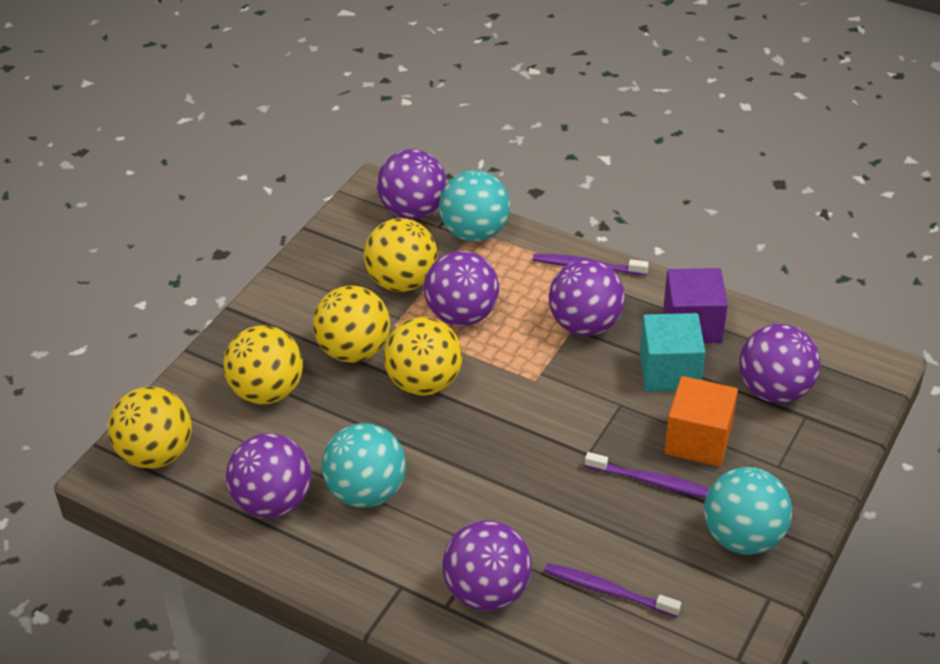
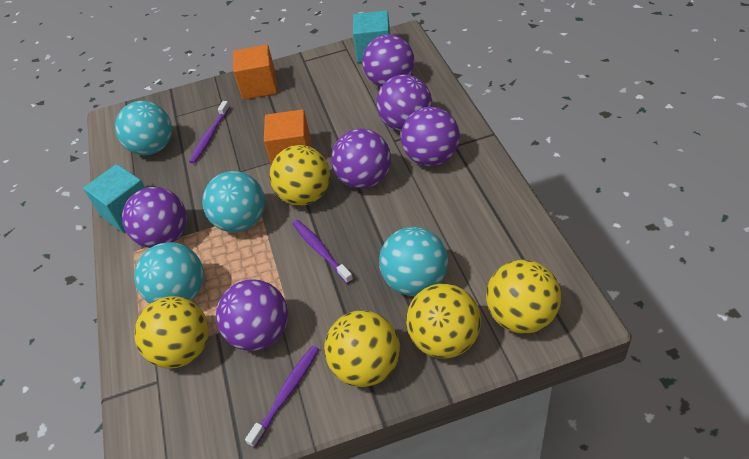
orange cube: 1 -> 2
purple cube: 1 -> 0
turquoise ball: 3 -> 4
turquoise cube: 1 -> 2

